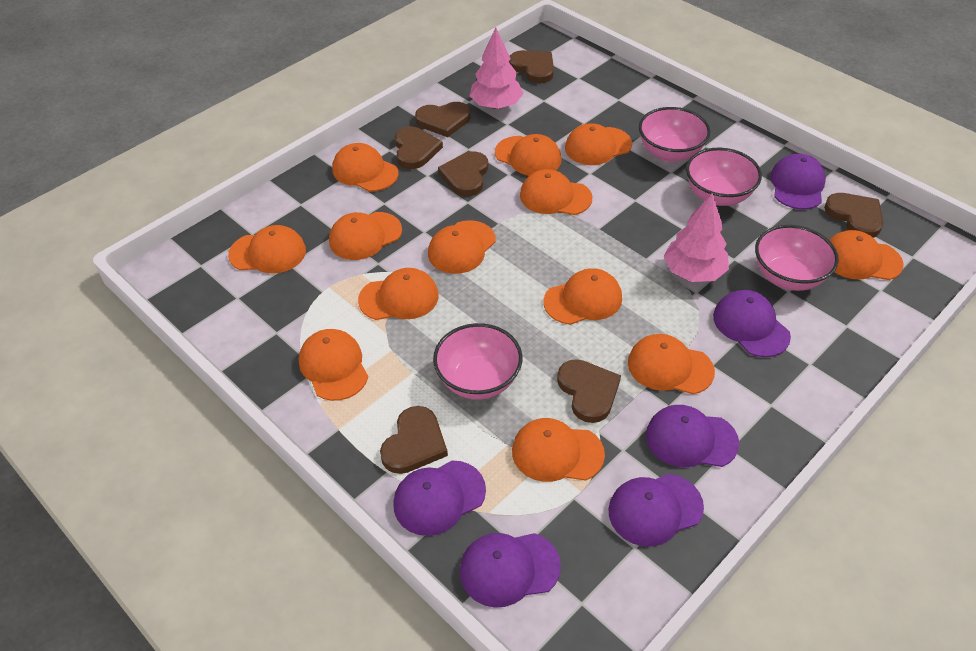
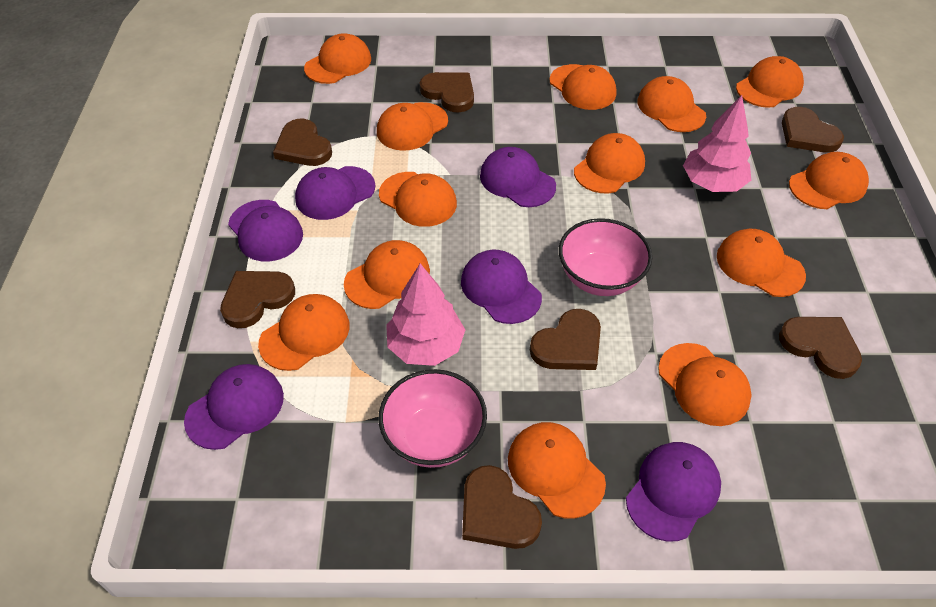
pink bowl: 4 -> 2

